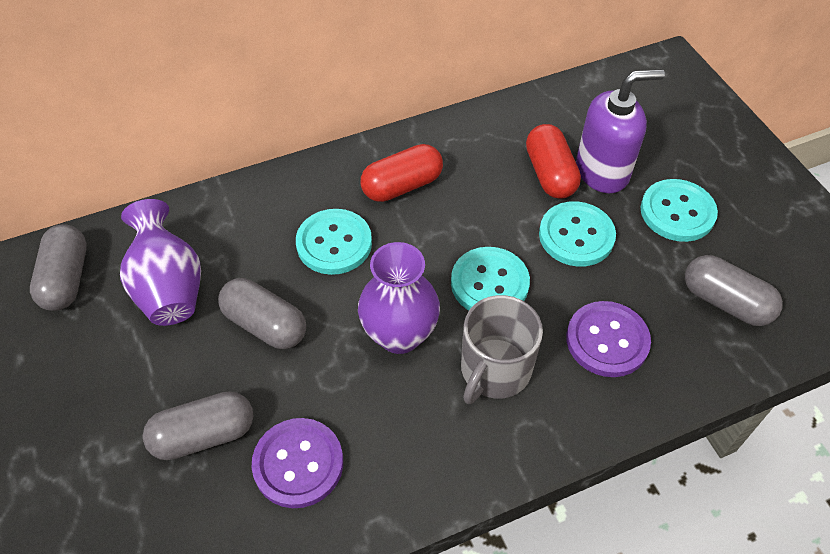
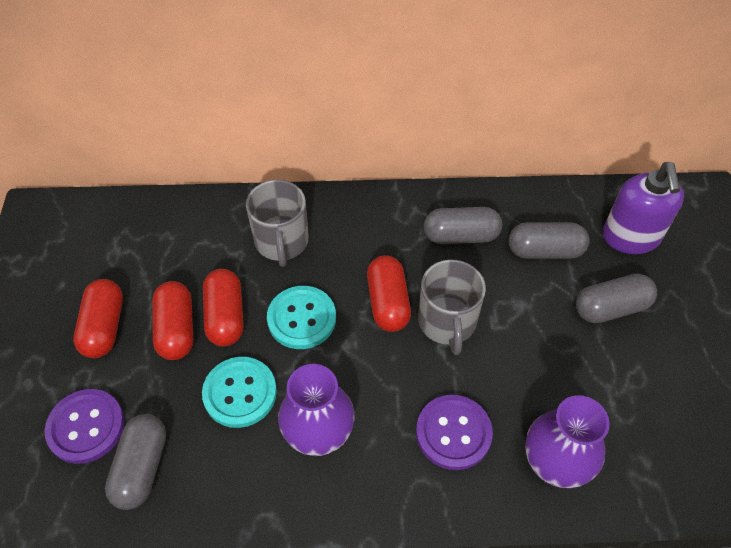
grey mug: 1 -> 2
red capsule: 2 -> 4
turquoise button: 4 -> 2

